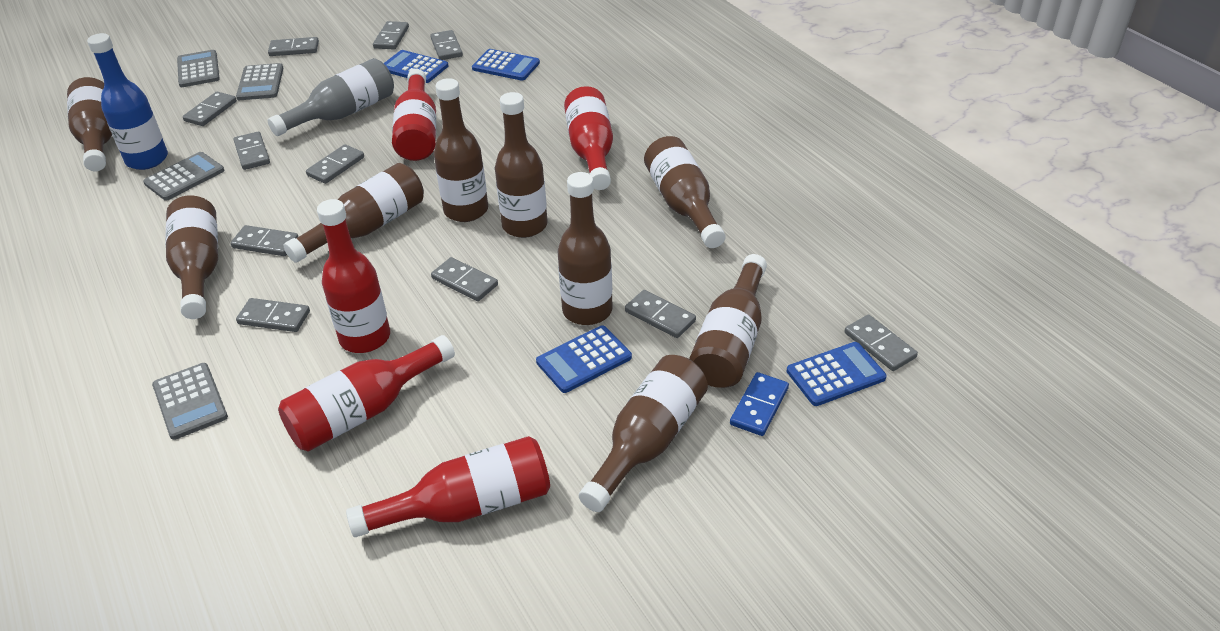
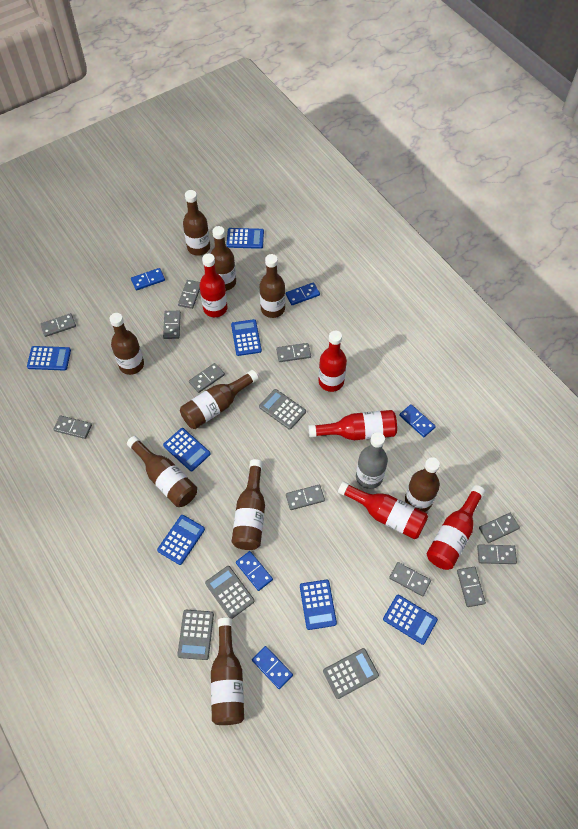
blue bottle: 1 -> 0
blue calculator: 4 -> 7
blue domino: 1 -> 5

